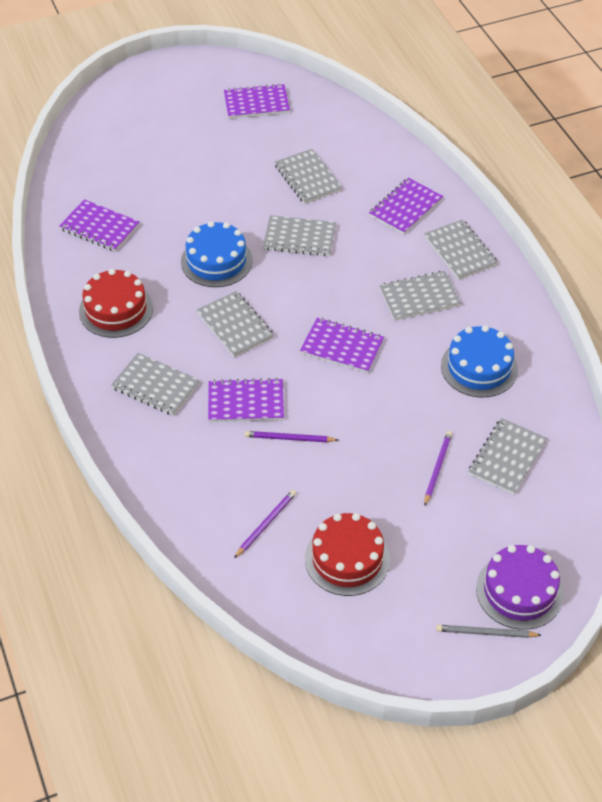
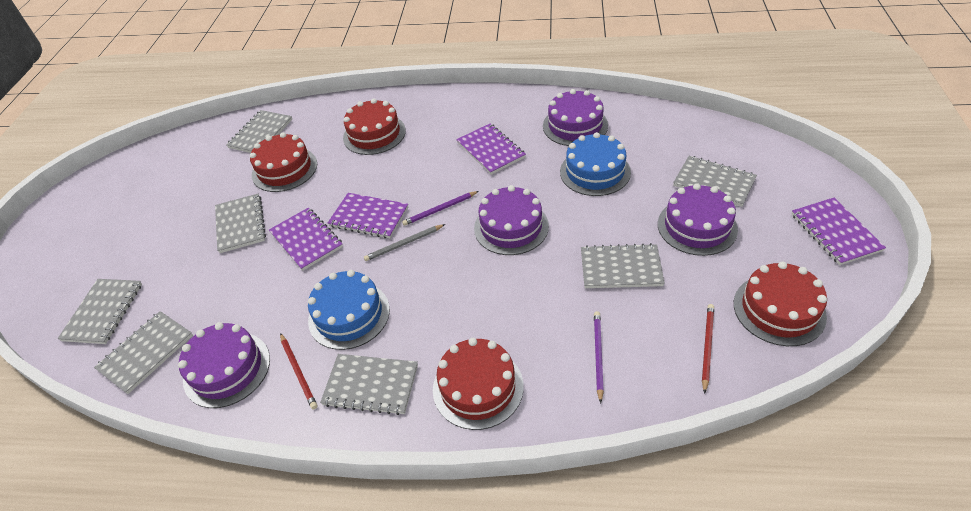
purple cake: 1 -> 4
purple notebook: 5 -> 4
purple pencil: 3 -> 2
red cake: 2 -> 4
red pencil: 0 -> 2

